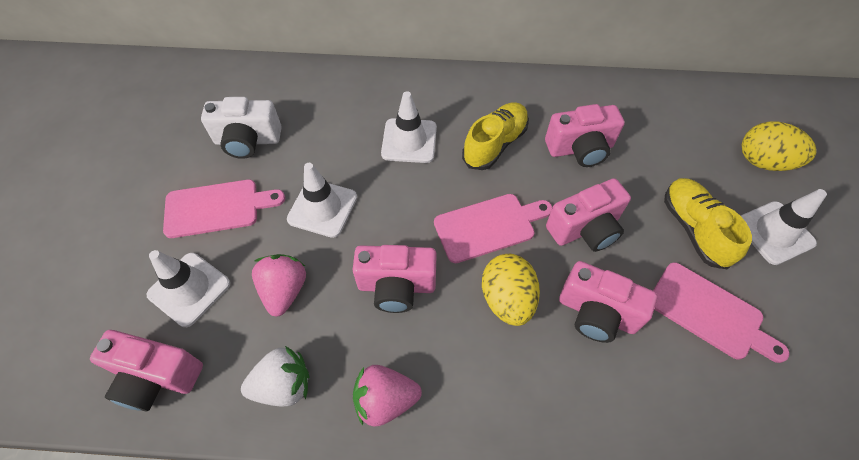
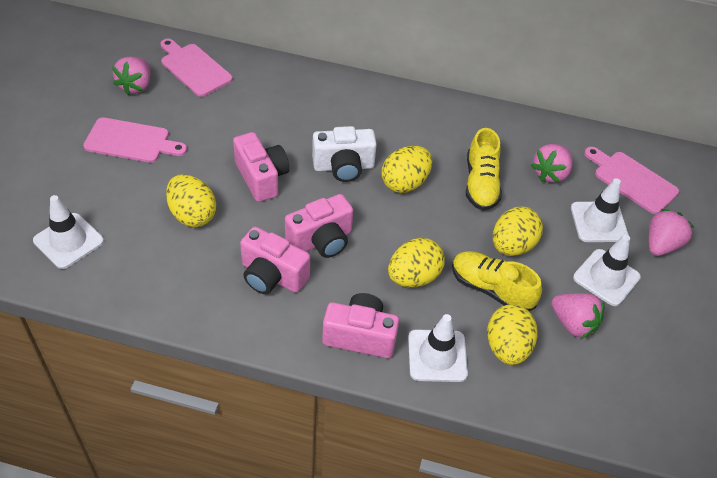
pink camera: 5 -> 4
pink strawberry: 2 -> 4
white strawberry: 1 -> 0
yellow egg: 2 -> 5

